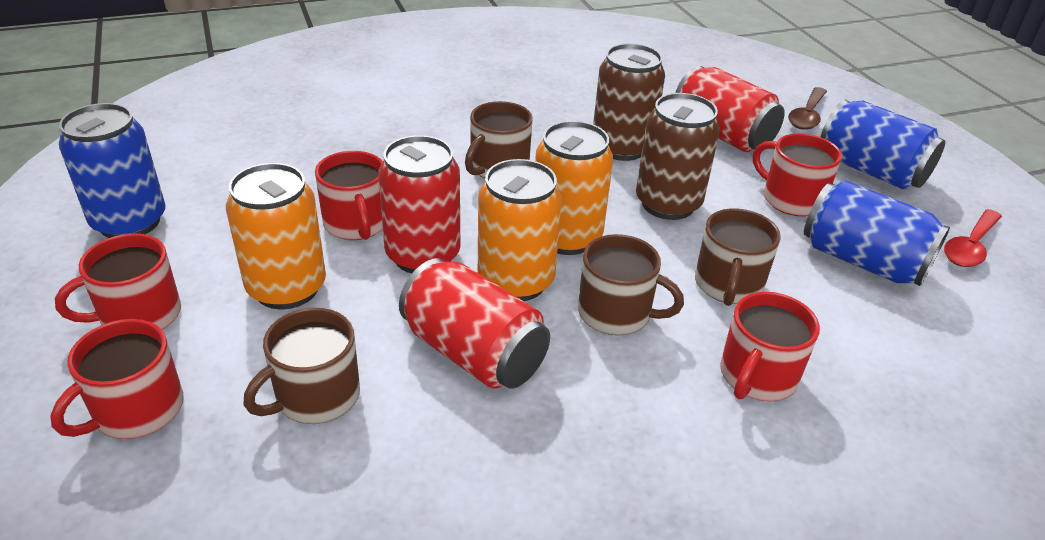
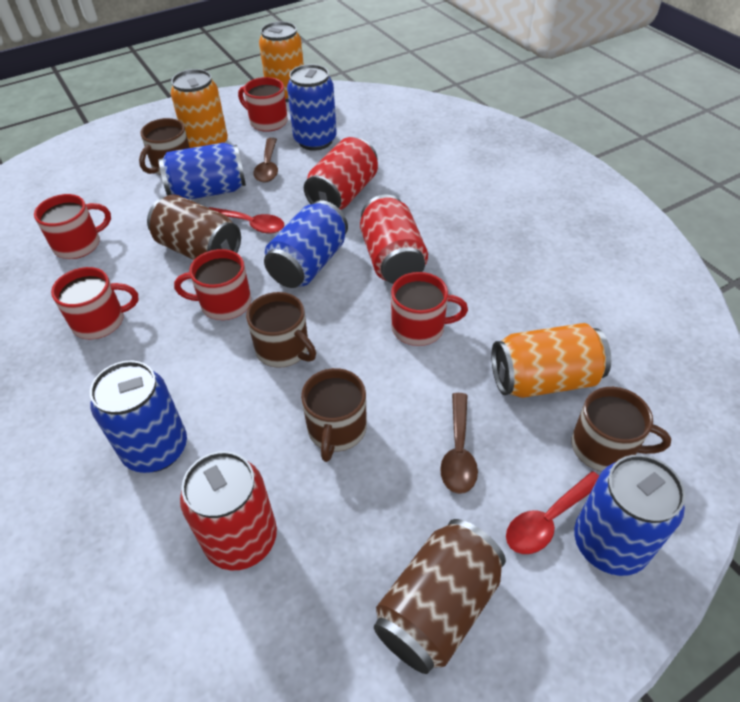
blue can: 3 -> 5
brown spoon: 1 -> 2
red spoon: 1 -> 2

